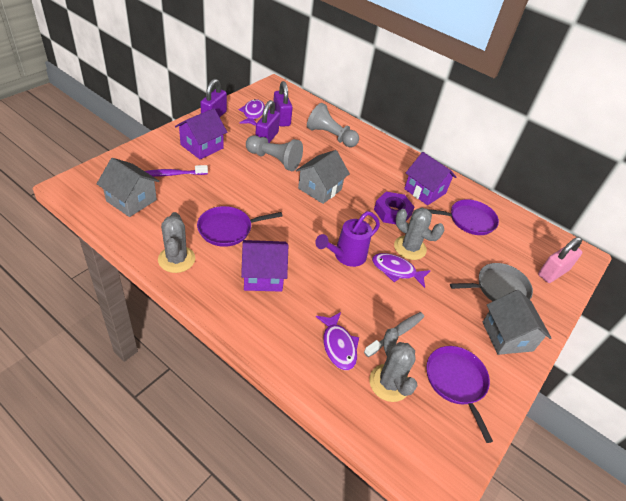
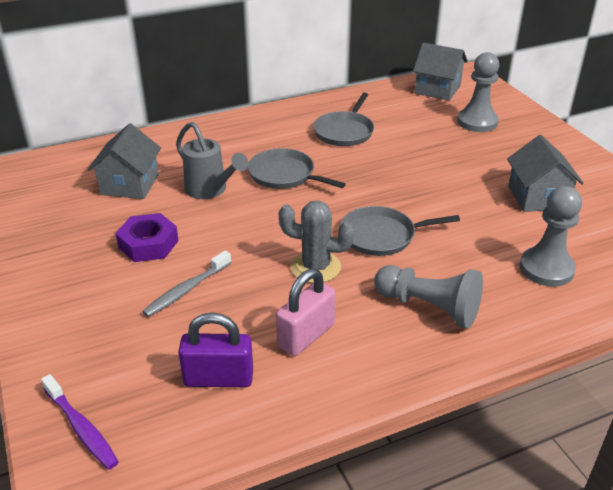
grey cactus: 3 -> 1
grey pan: 1 -> 3
grey pawn: 2 -> 3
grey watering can: 0 -> 1
purple fish: 3 -> 0
purple house: 3 -> 0
purple padlock: 3 -> 1
purple pan: 3 -> 0
purple watering can: 1 -> 0

